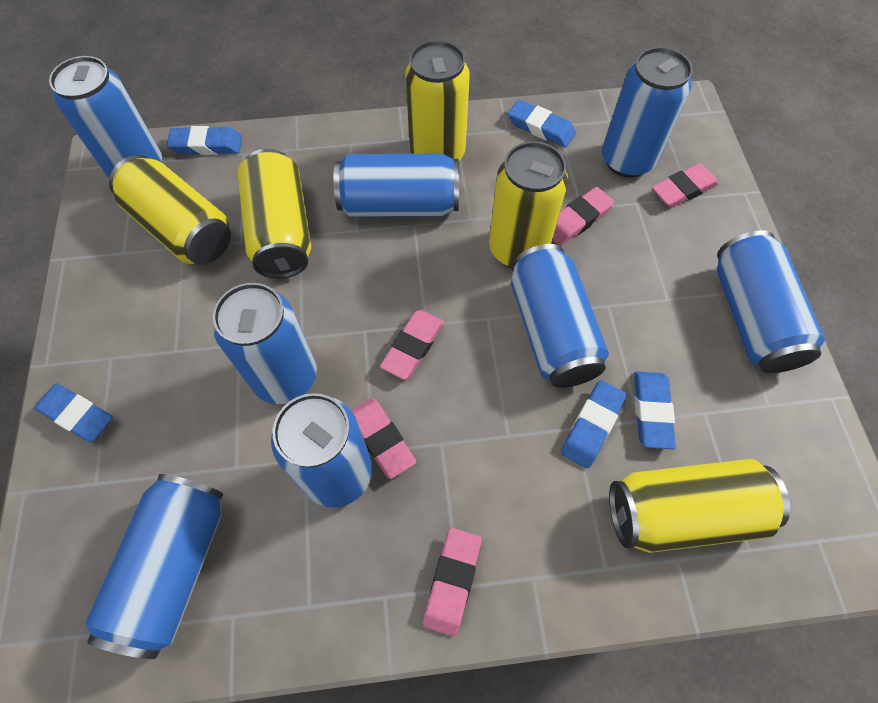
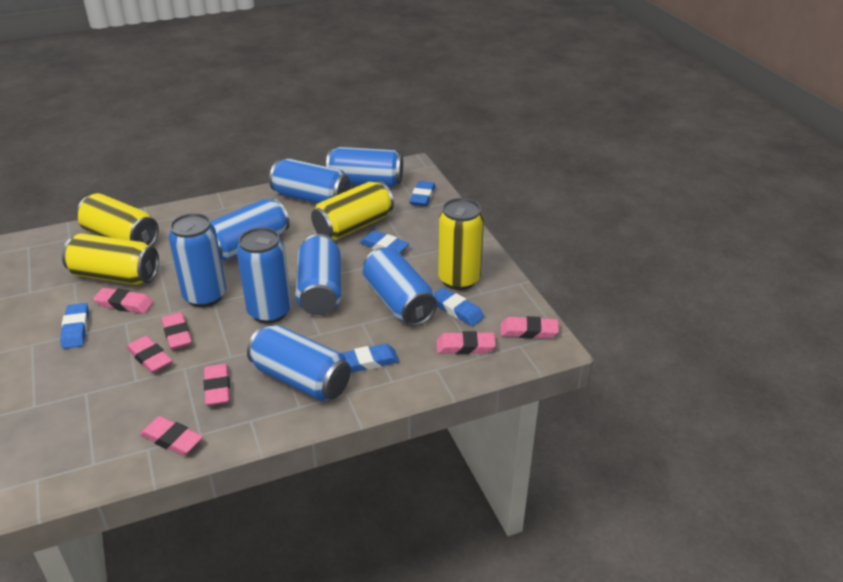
pink eraser: 5 -> 7
yellow can: 5 -> 4

